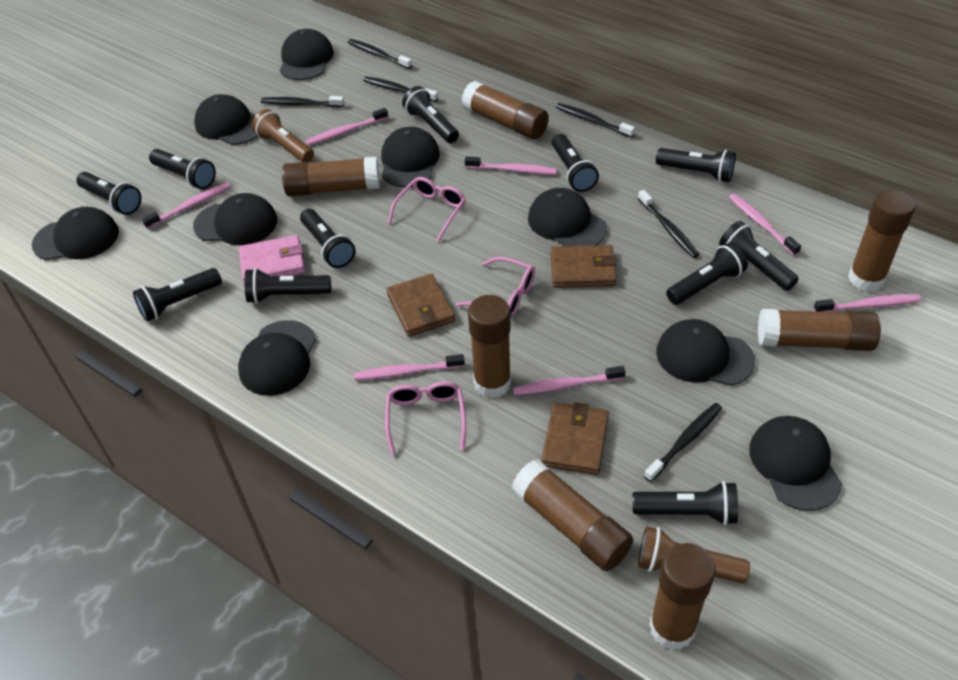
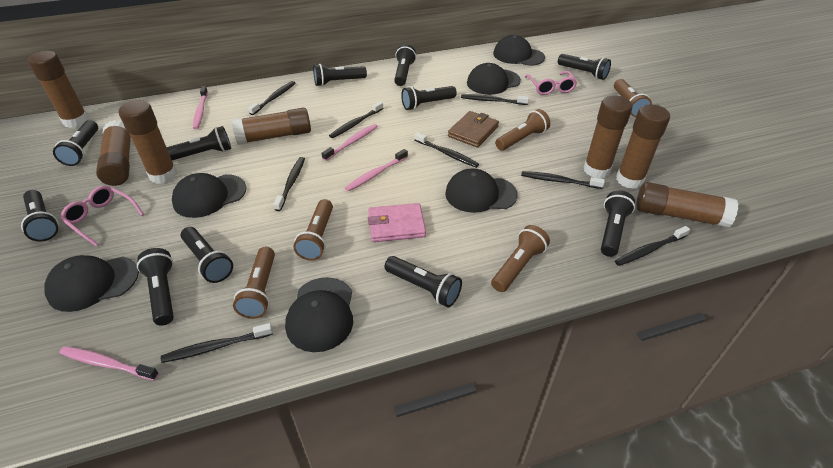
black cap: 9 -> 6
black toothbrush: 6 -> 8
brown flashlight: 2 -> 5
brown wallet: 3 -> 1
pink glasses: 3 -> 2
pink toothbrush: 7 -> 4

